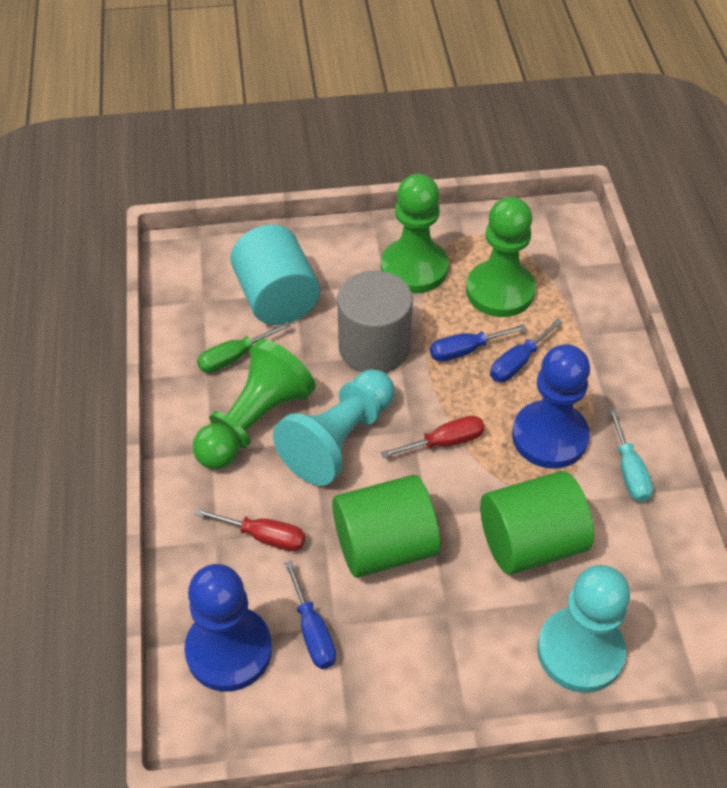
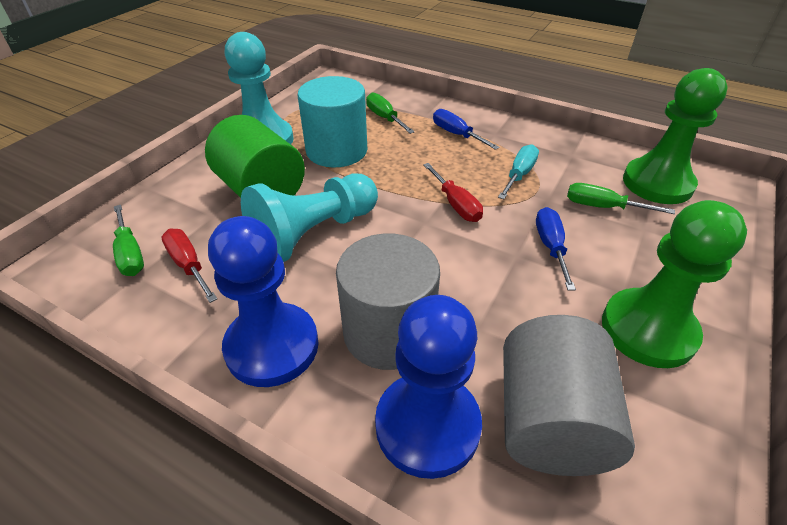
blue screwdriver: 3 -> 2
green cylinder: 2 -> 1
green pawn: 3 -> 2
green screwdriver: 1 -> 3
grey cylinder: 1 -> 2

